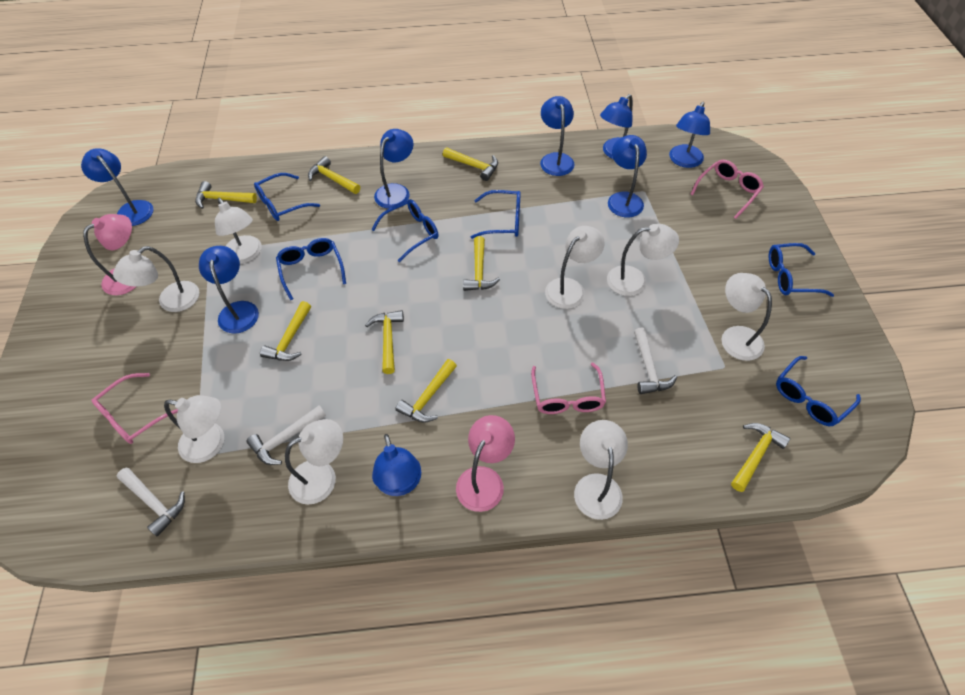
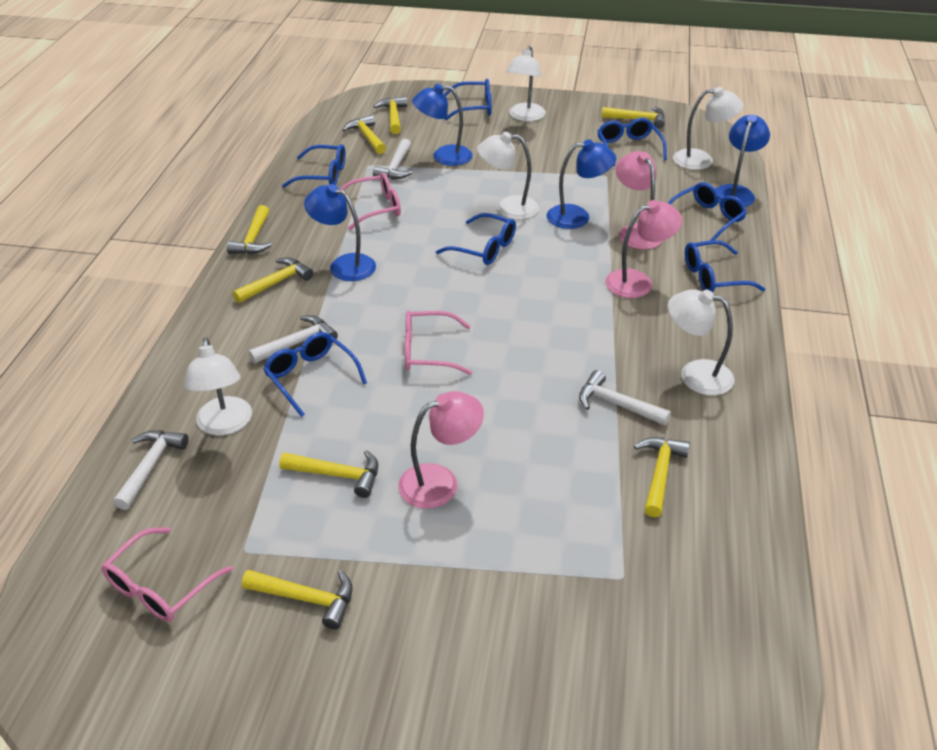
blue glasses: 6 -> 7
blue lamp: 8 -> 4
pink lamp: 2 -> 3
white hammer: 3 -> 4
white lamp: 8 -> 5

